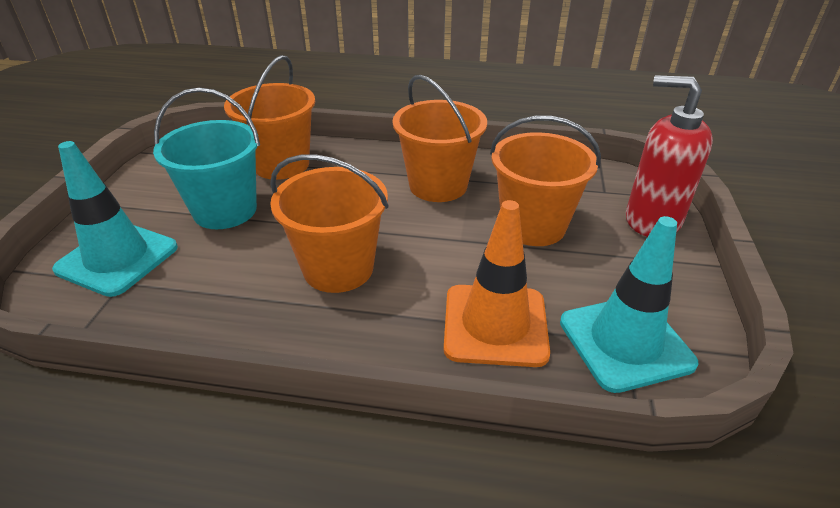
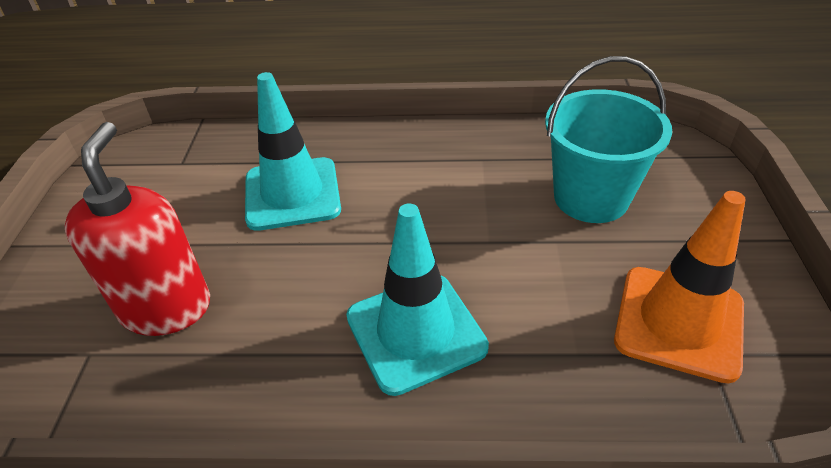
orange bucket: 4 -> 0

